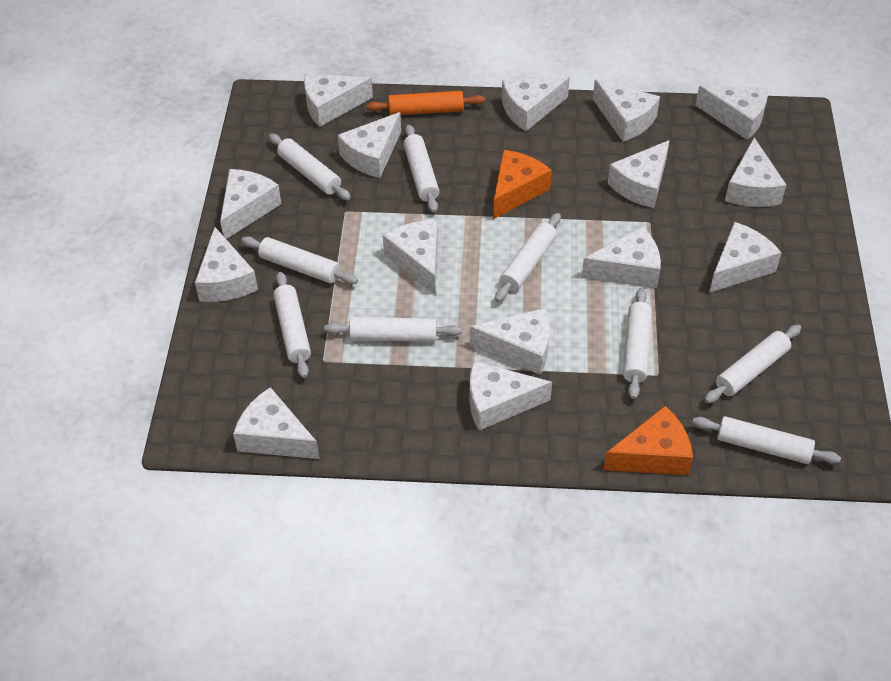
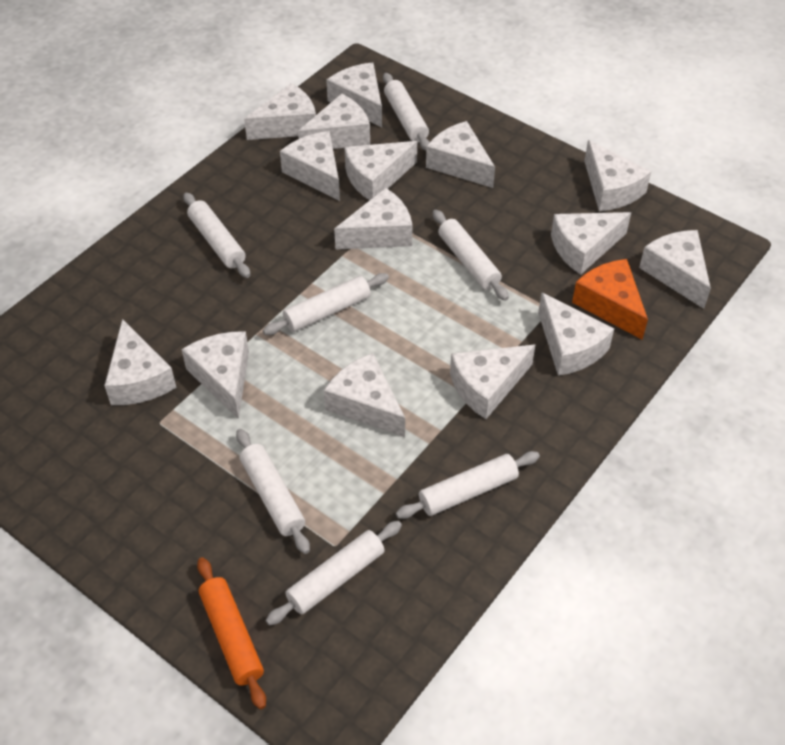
orange cheese: 2 -> 1
white rolling pin: 9 -> 7

